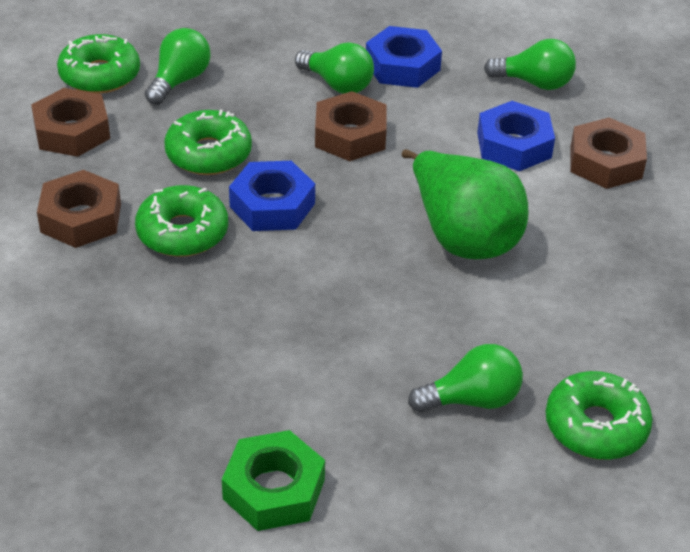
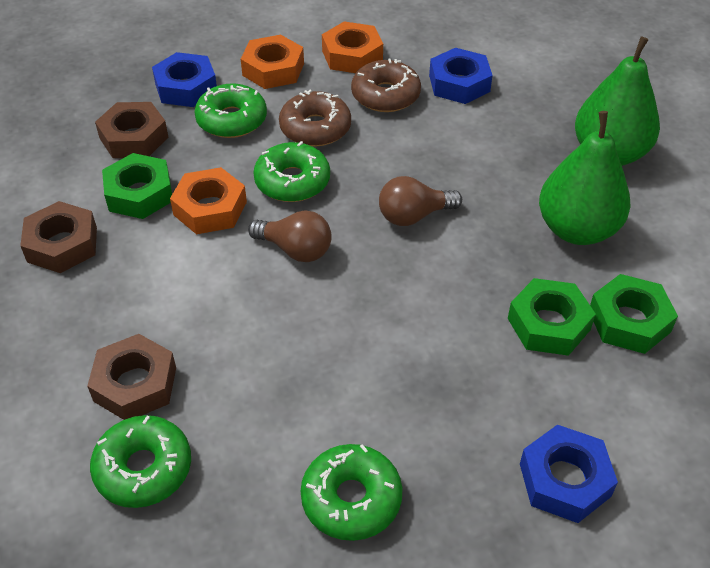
brown donut: 0 -> 2
brown light bulb: 0 -> 2
brown nut: 4 -> 3
green light bulb: 4 -> 0
green nut: 1 -> 3
green pear: 1 -> 2
orange nut: 0 -> 3

